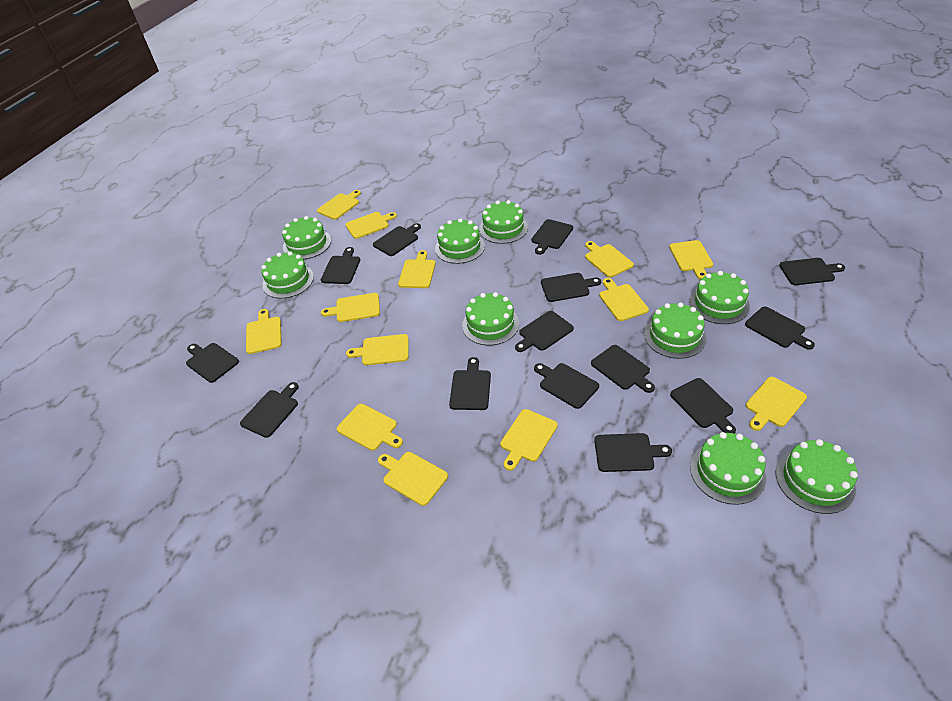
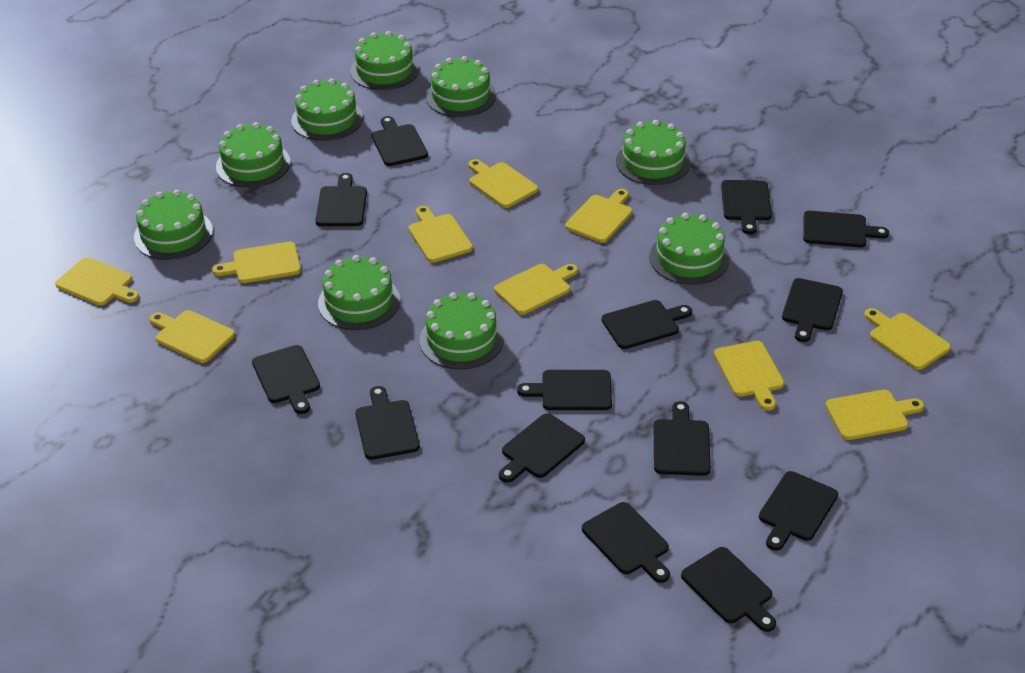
yellow cutting board: 13 -> 10

